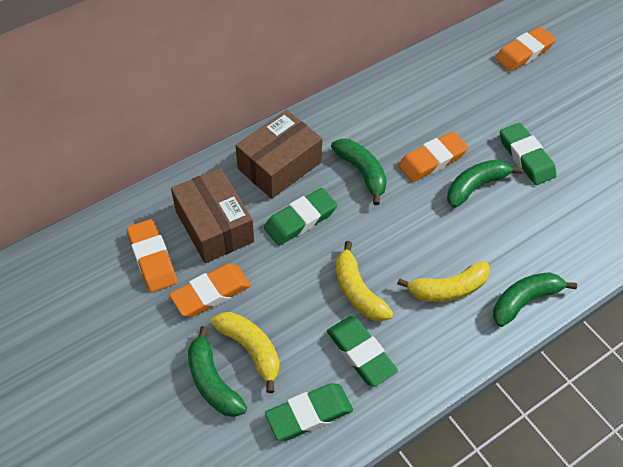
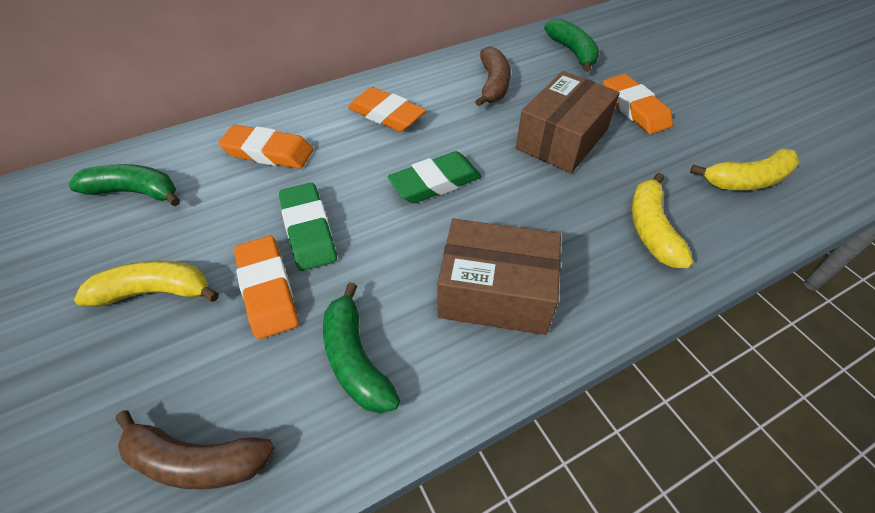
brown banana: 0 -> 2
green banana: 4 -> 3
green eraser: 4 -> 2

